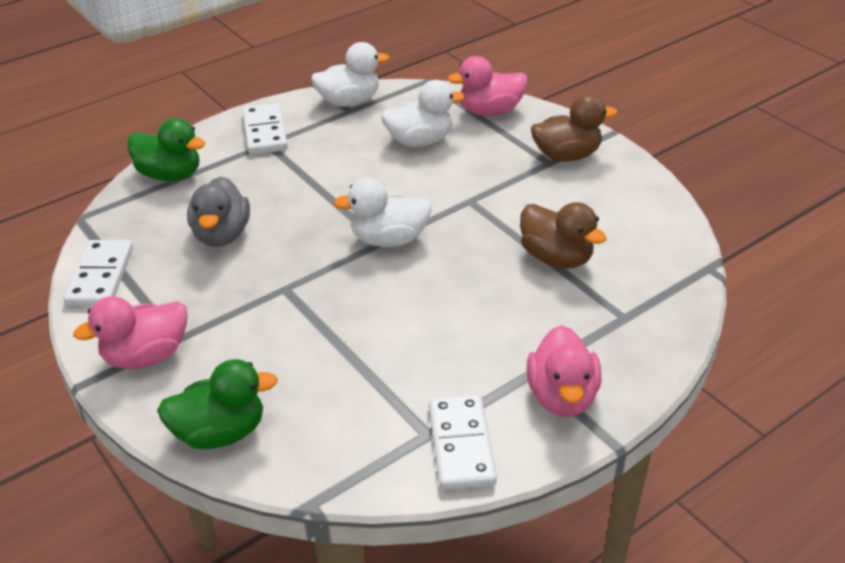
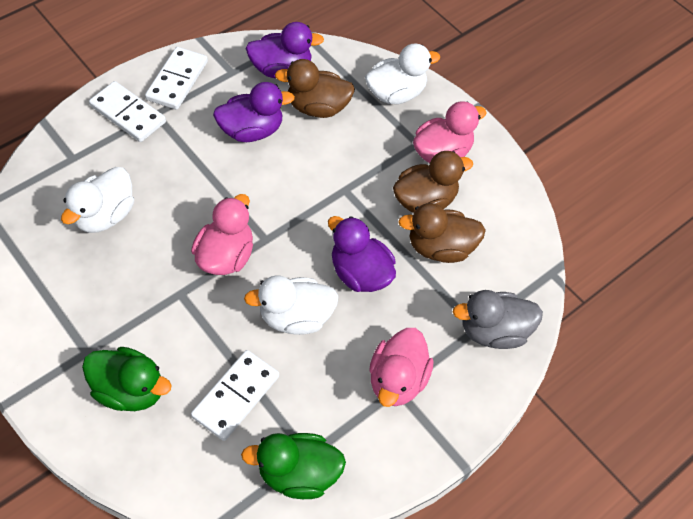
brown duck: 2 -> 3
purple duck: 0 -> 3

